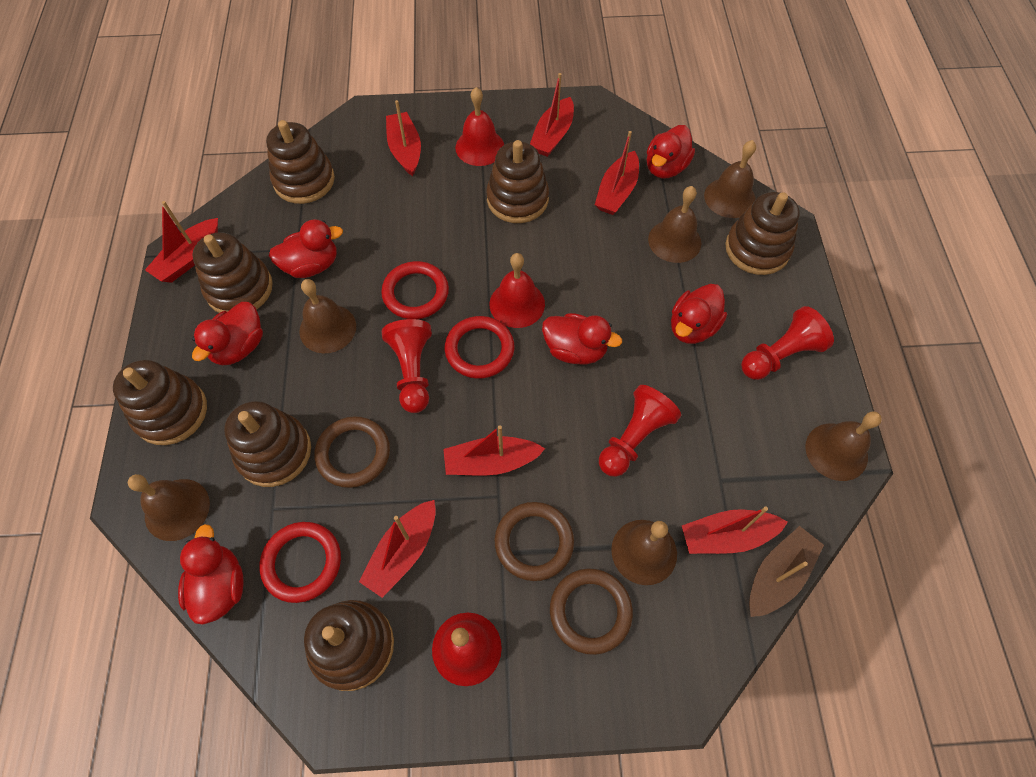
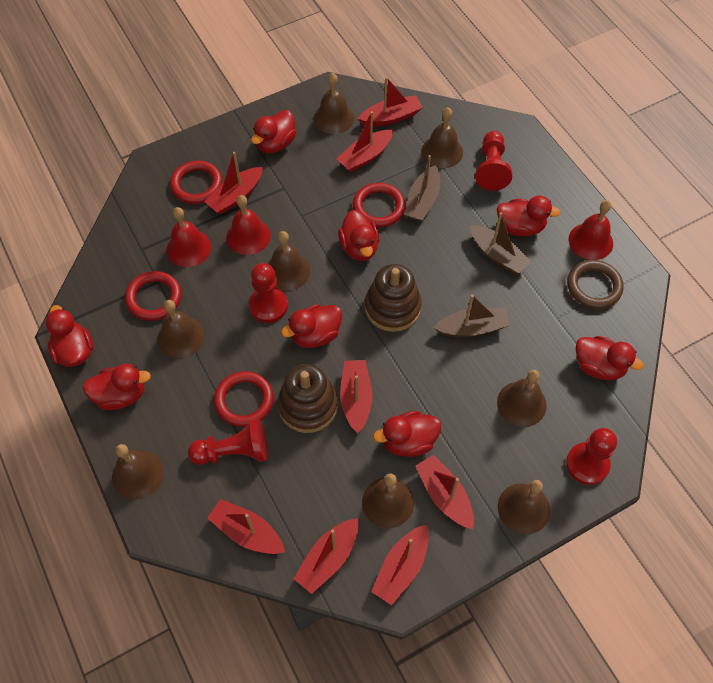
brown bell: 6 -> 8
brown boat: 1 -> 3
brown ring: 3 -> 1
brown stacking toy: 7 -> 2
red boat: 7 -> 8
red duck: 6 -> 8
red pawn: 3 -> 4
red ring: 3 -> 4

